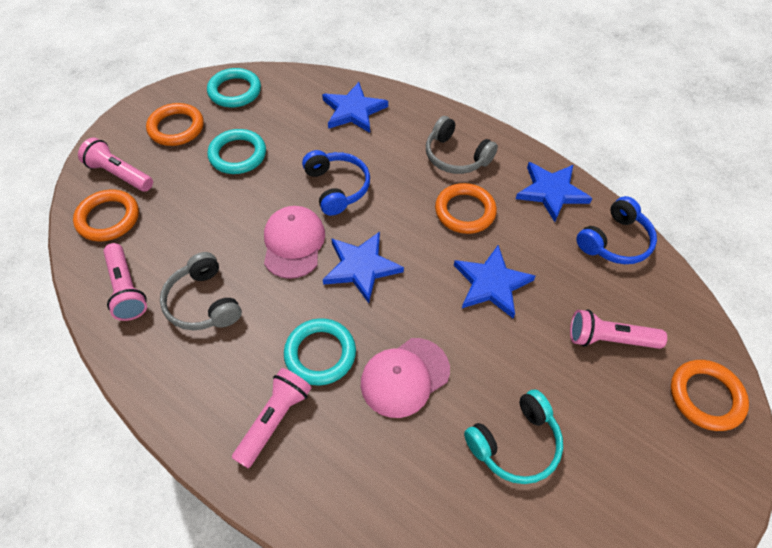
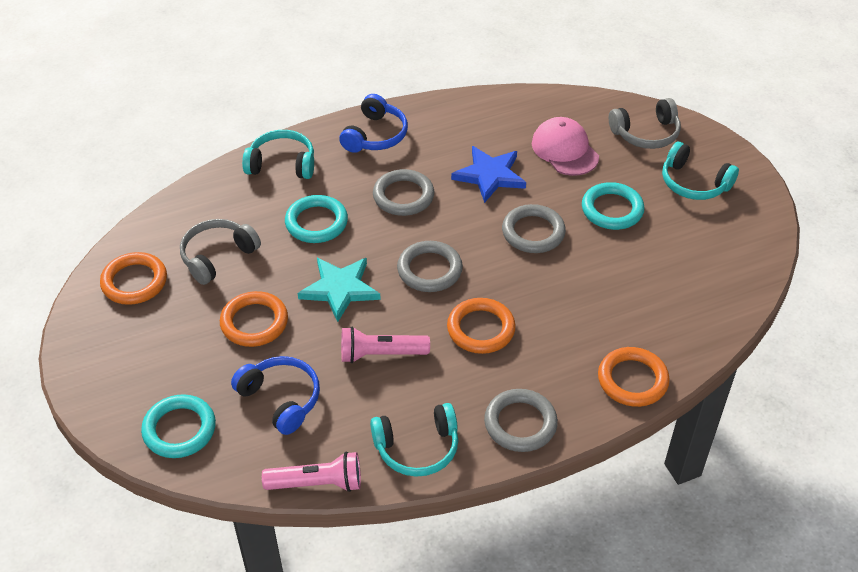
blue star: 4 -> 1
grey ring: 0 -> 4
pink cap: 2 -> 1
pink flashlight: 4 -> 2
turquoise headphones: 1 -> 3
turquoise star: 0 -> 1

